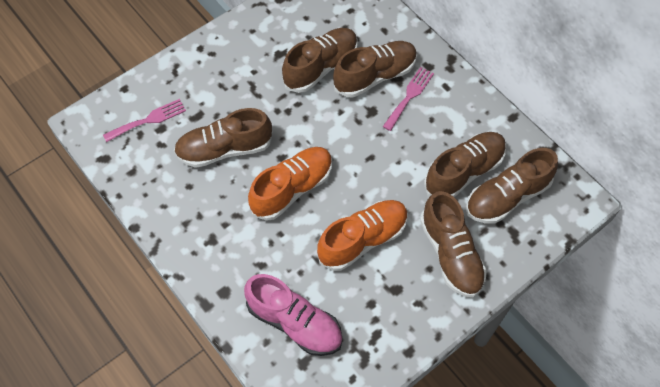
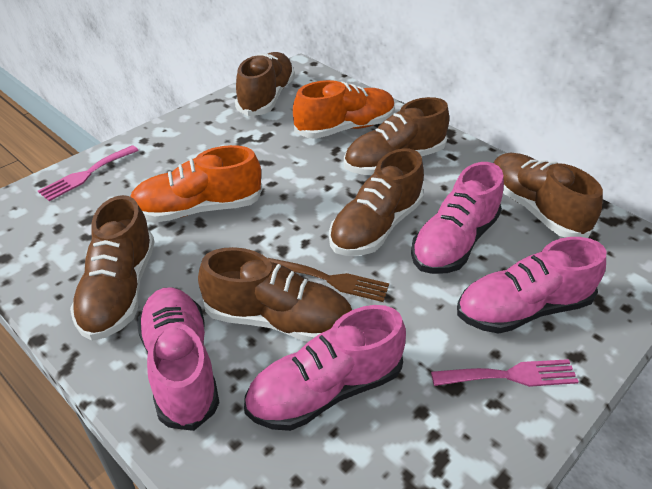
brown fork: 0 -> 1
pink shoe: 1 -> 4

